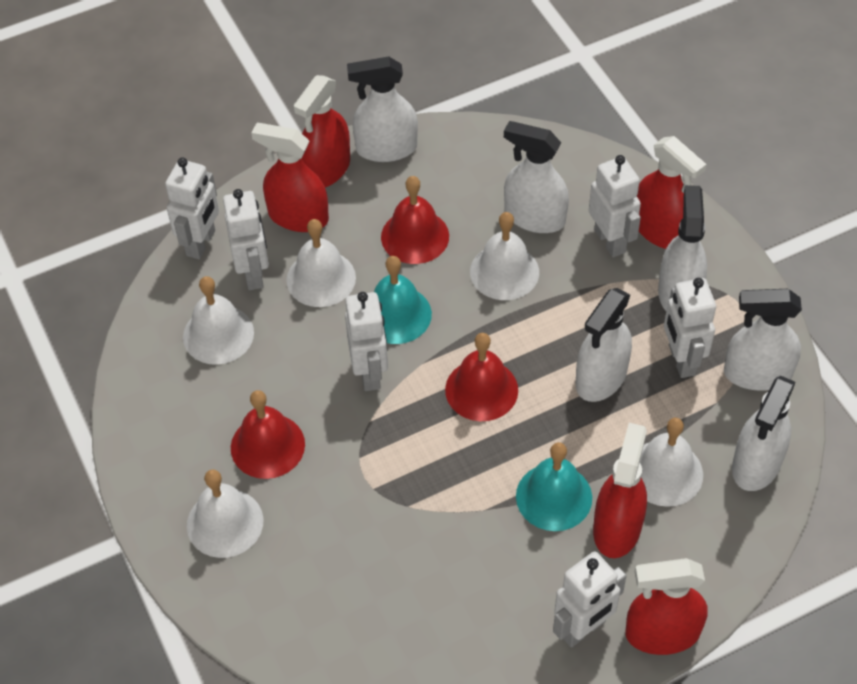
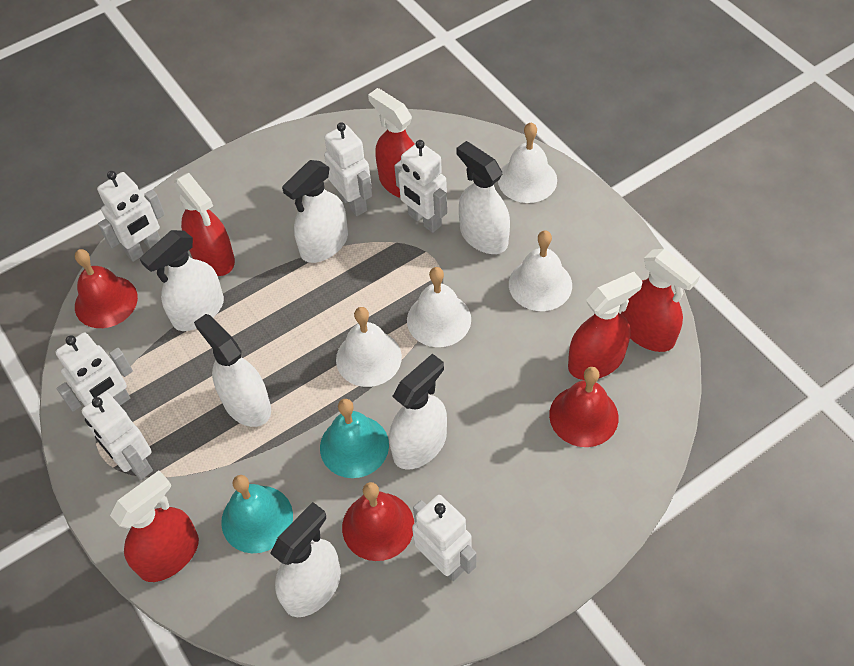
white bell: 5 -> 4

